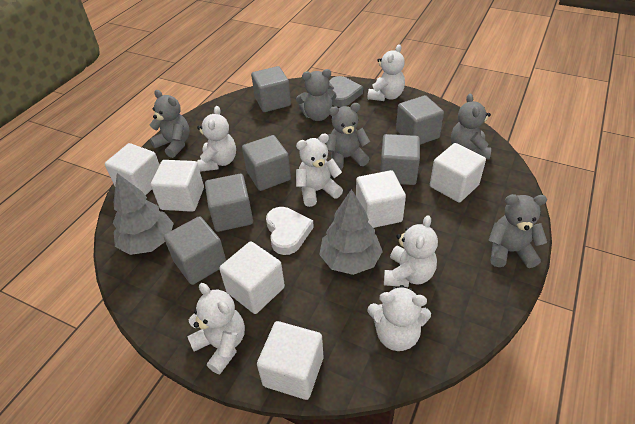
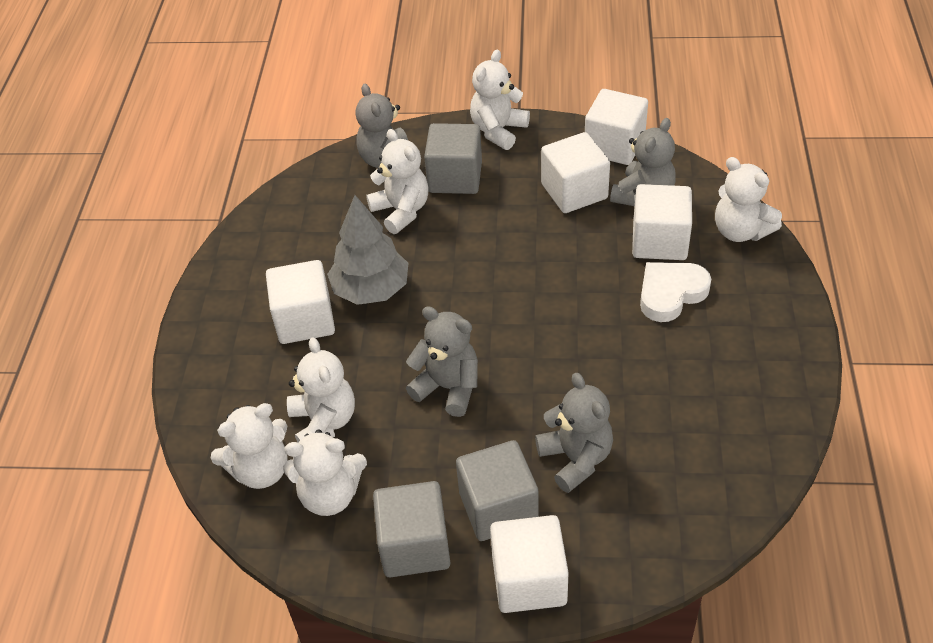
grey cube: 6 -> 3
grey heart: 1 -> 0
grey teddy bear: 5 -> 4
grey tree: 2 -> 1
white cube: 6 -> 5

